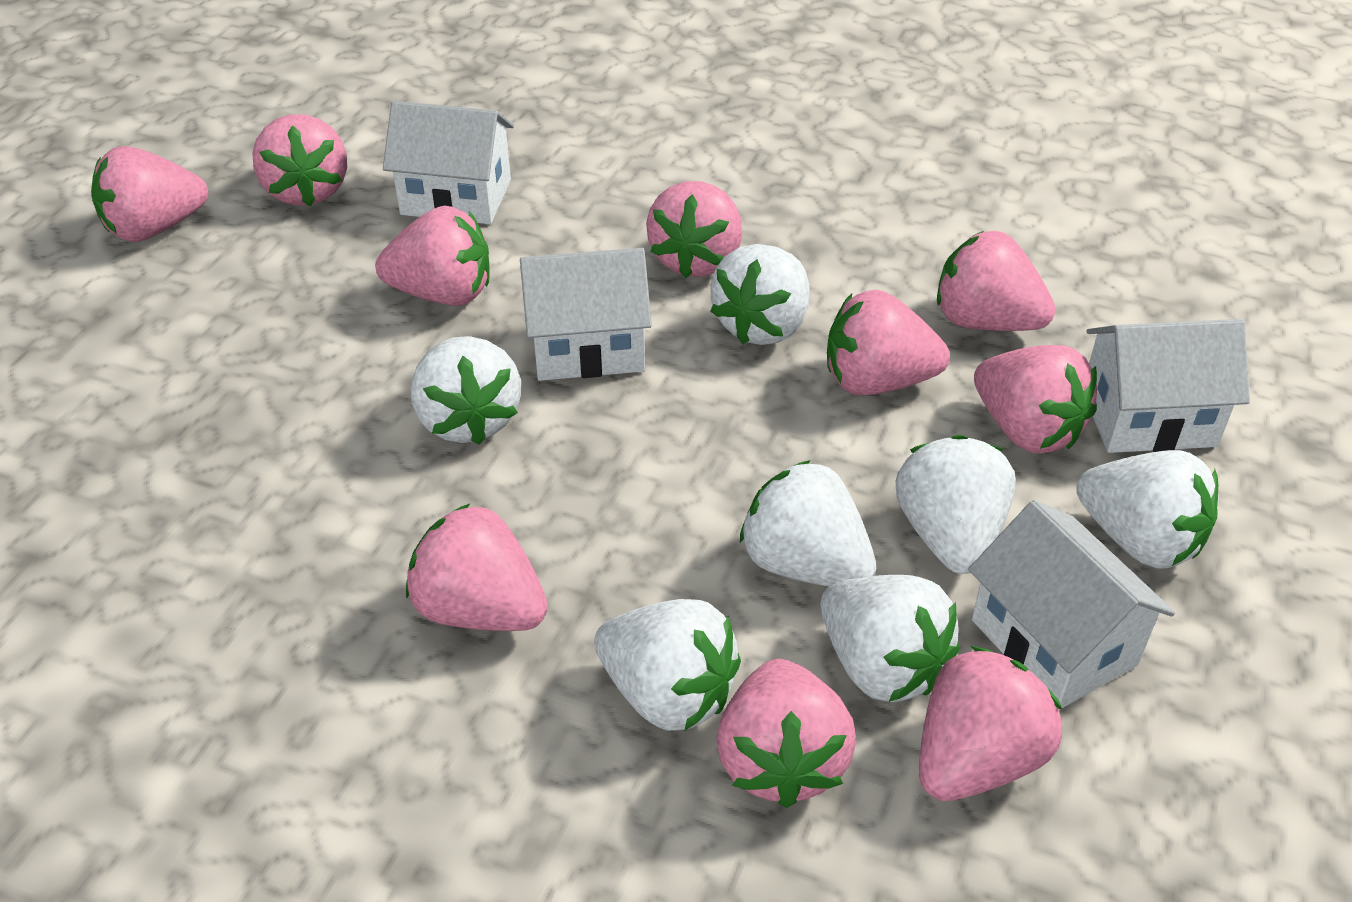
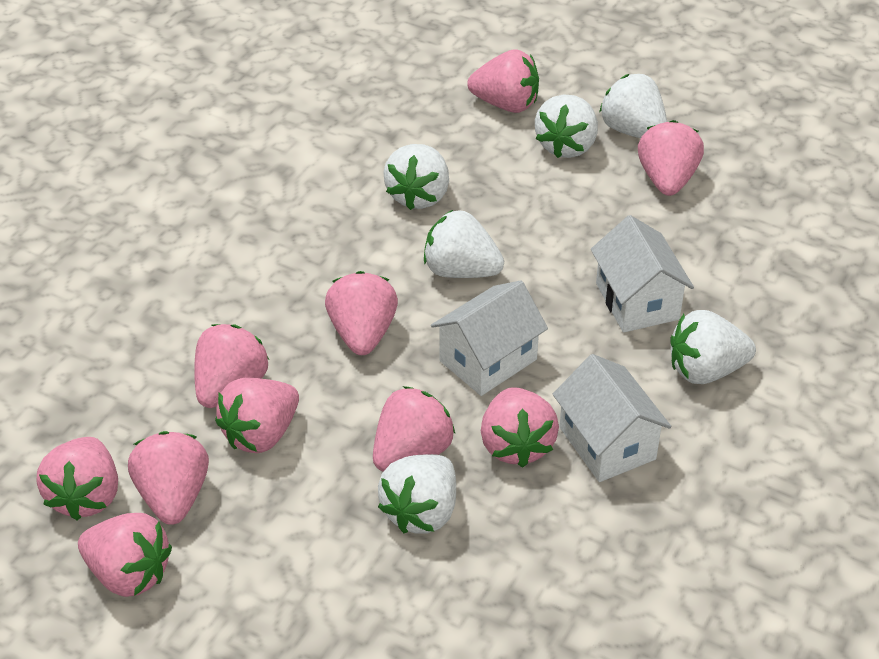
white house: 4 -> 3
white strawberry: 7 -> 6

